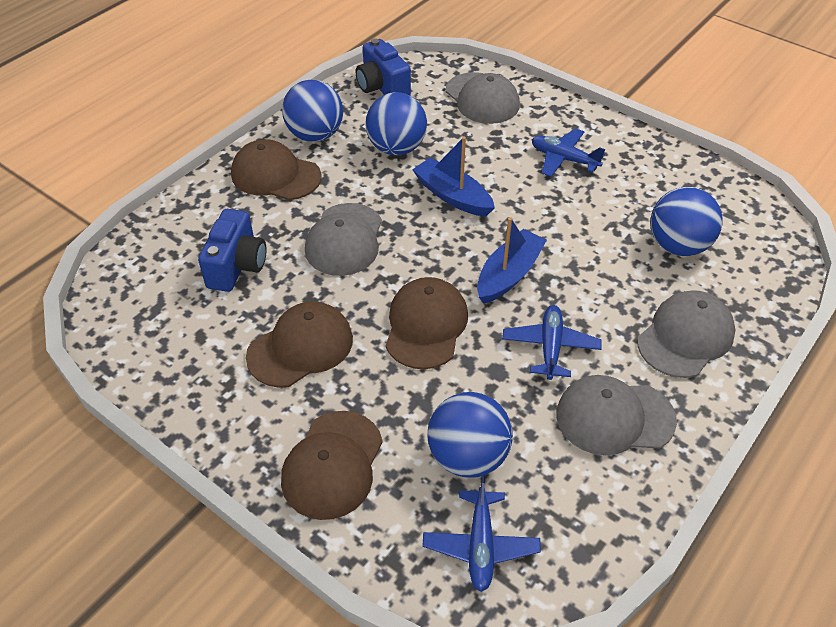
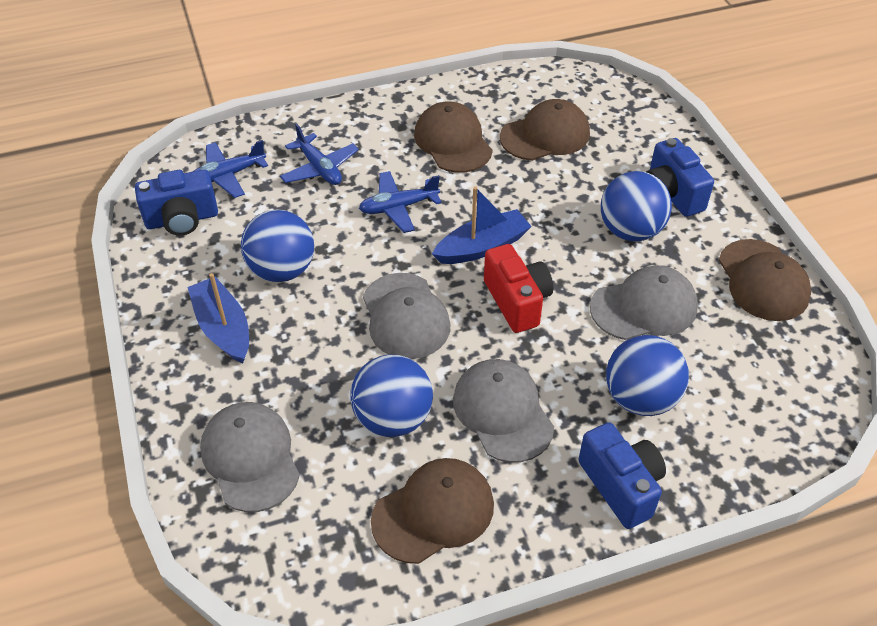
blue camera: 2 -> 3
red camera: 0 -> 1

